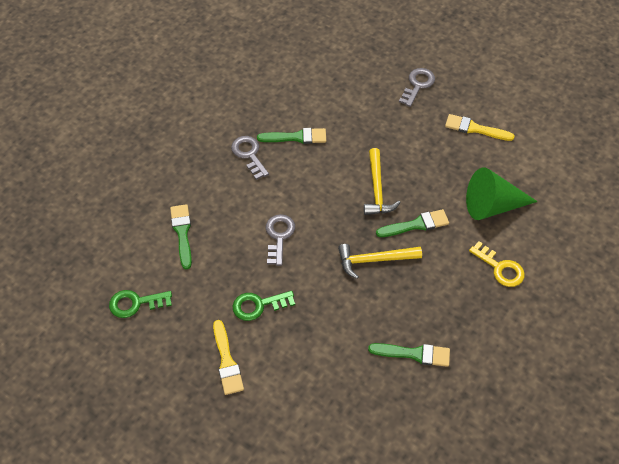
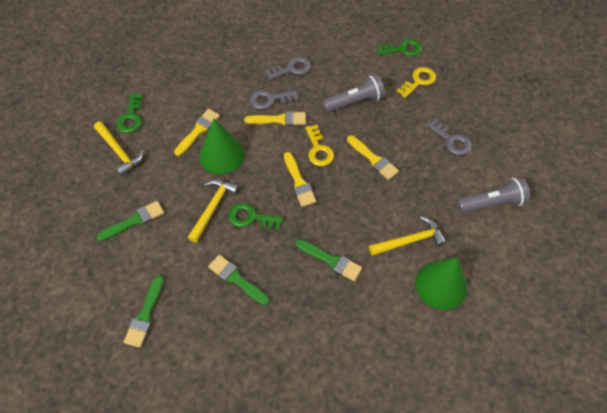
green cone: 1 -> 2
green key: 2 -> 3
grey flashlight: 0 -> 2
yellow brush: 2 -> 4
yellow hammer: 2 -> 3
yellow key: 1 -> 2

